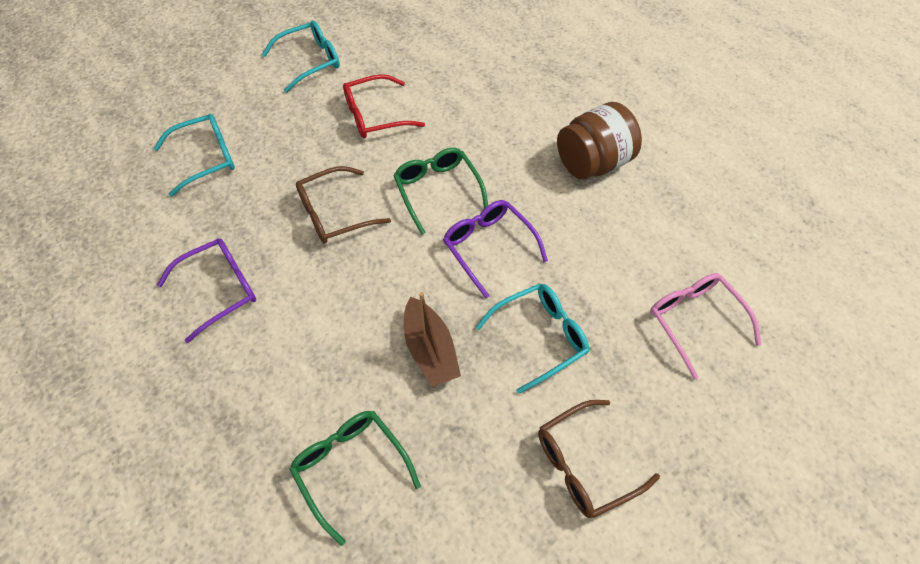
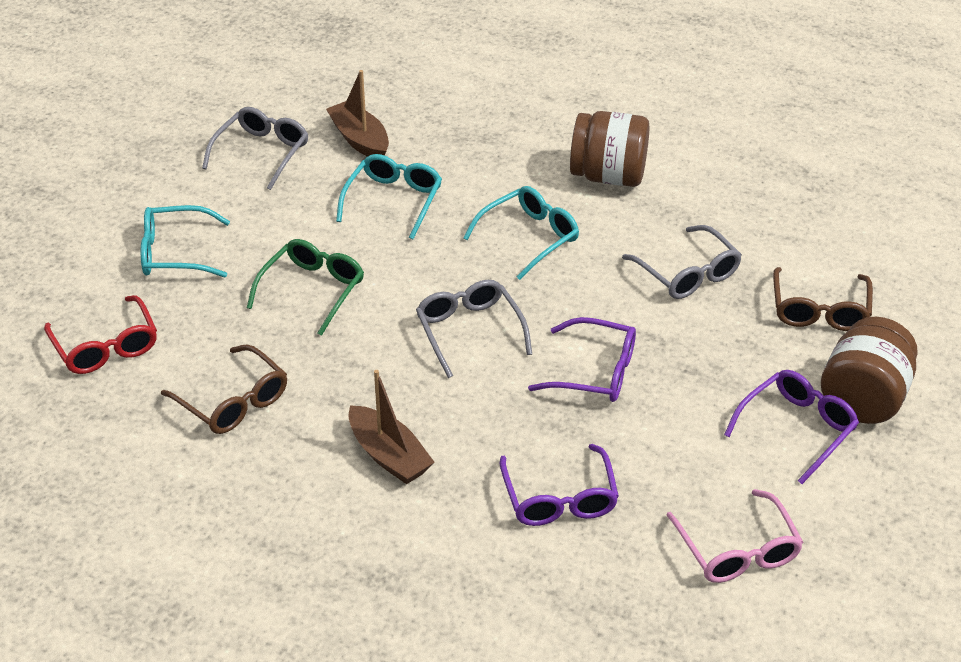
brown boat: 1 -> 2
brown jar: 1 -> 2
green glasses: 2 -> 1
grey glasses: 0 -> 3
purple glasses: 2 -> 3

